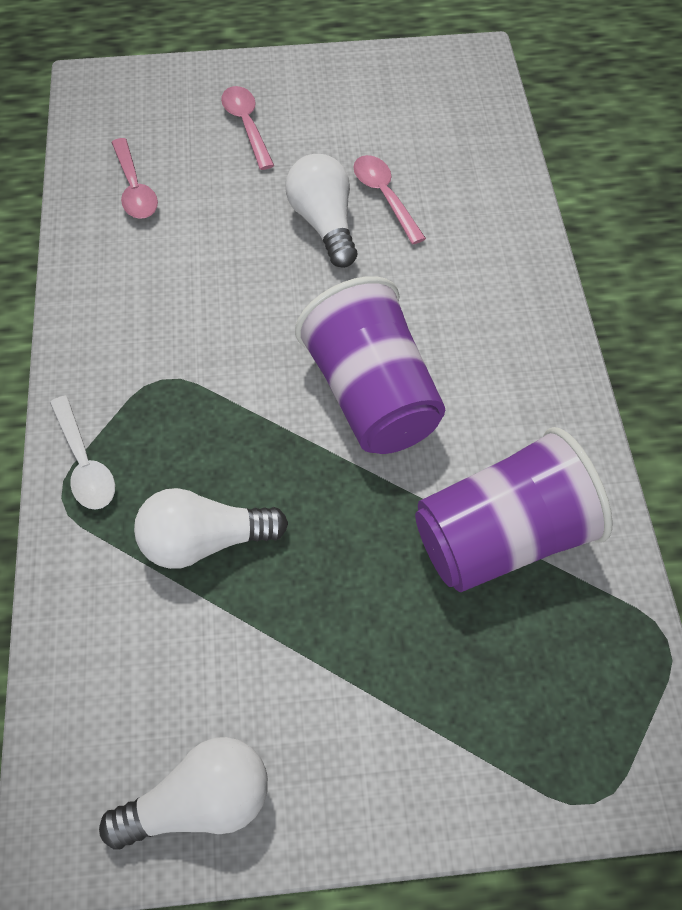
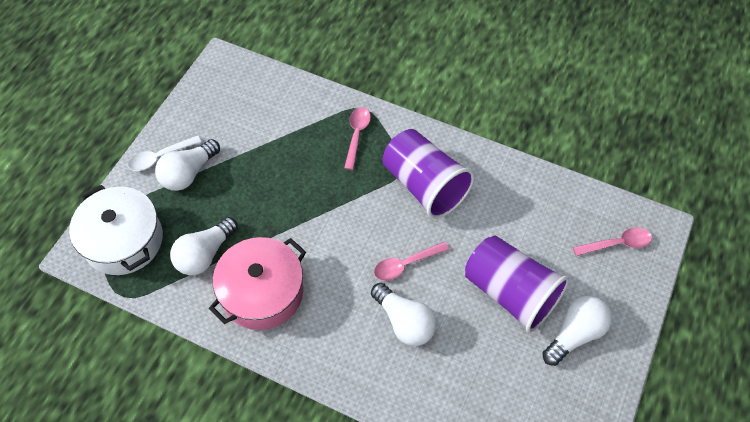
pink pot: 0 -> 1
white light bulb: 3 -> 4
white pot: 0 -> 1

